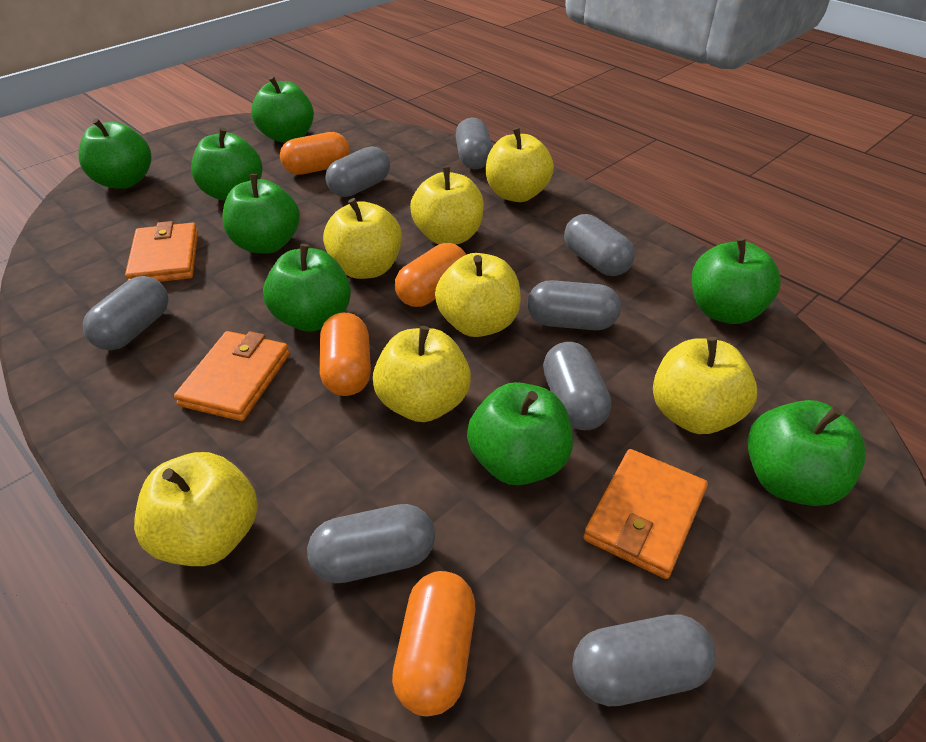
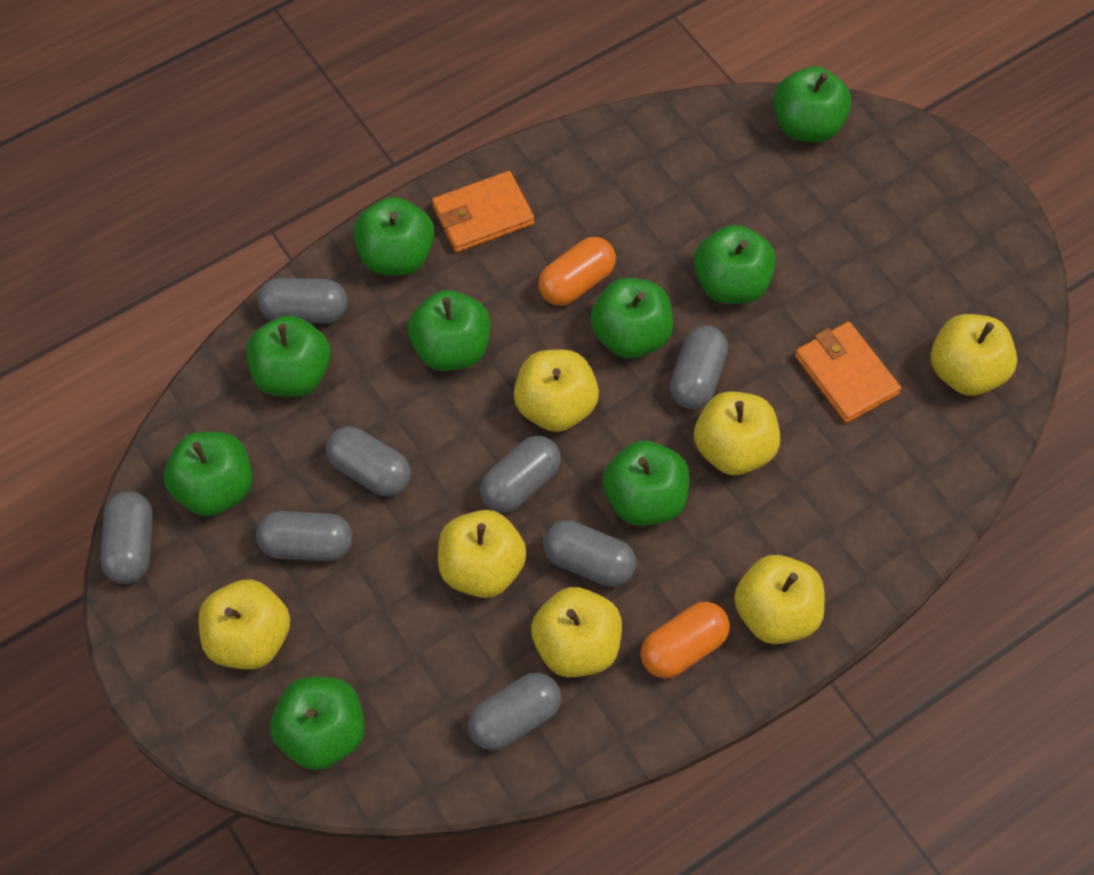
green apple: 8 -> 9
orange capsule: 4 -> 2
orange wallet: 3 -> 2

